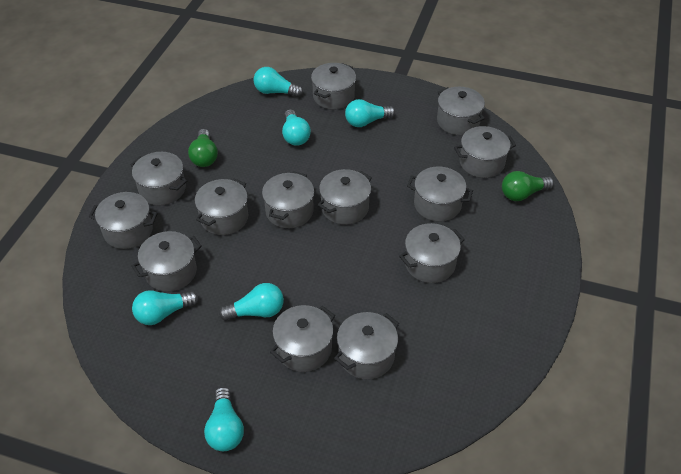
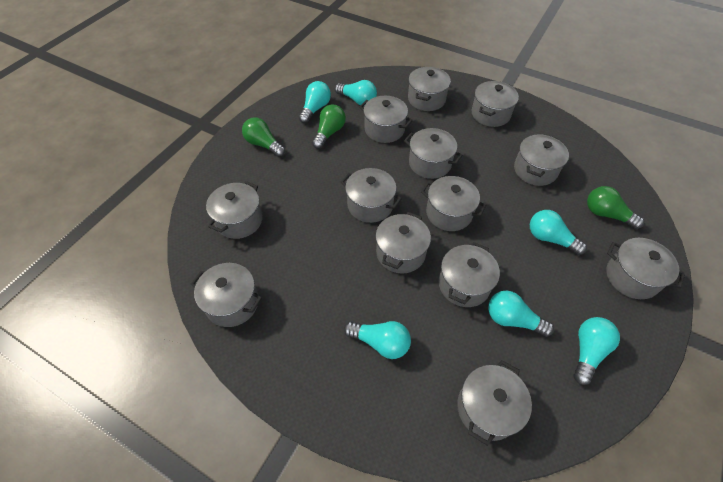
green light bulb: 2 -> 3

